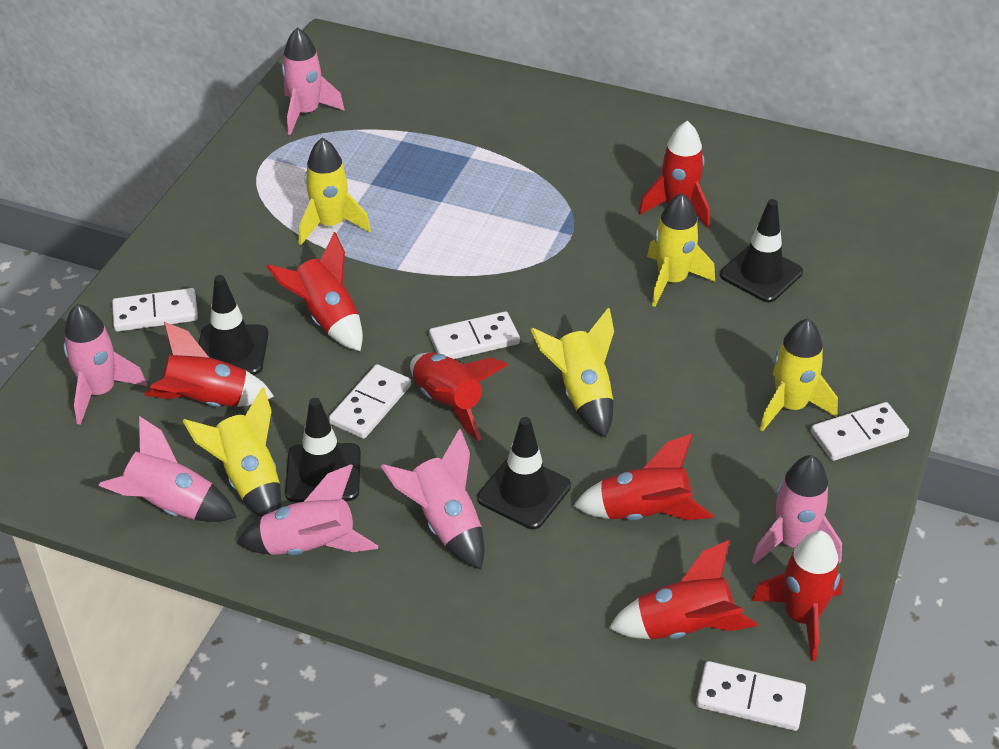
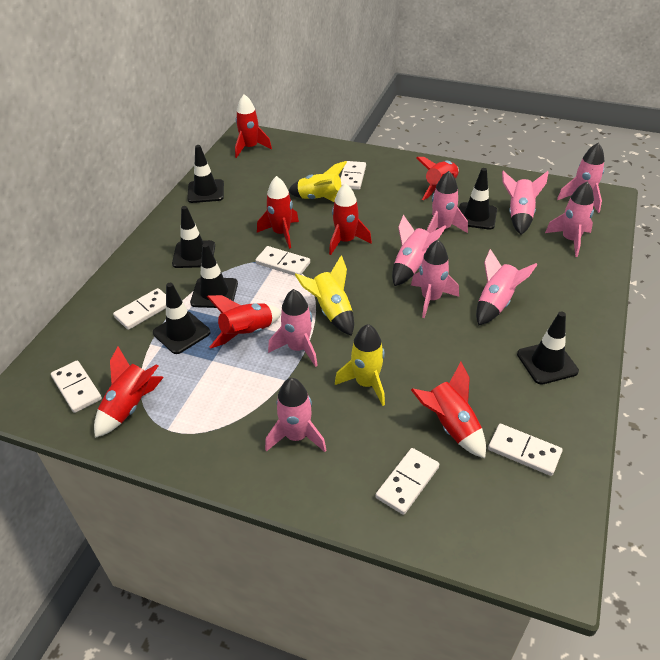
black traffic cone: 4 -> 6
pink rocket: 6 -> 9
white domino: 5 -> 6
yellow rocket: 5 -> 3

